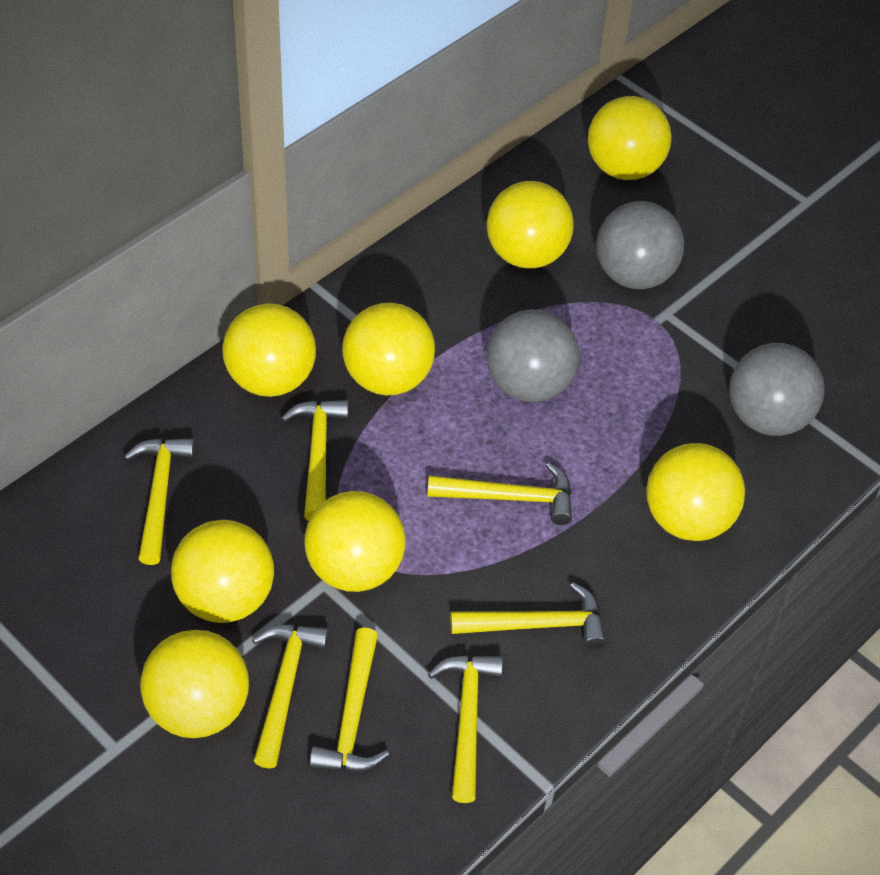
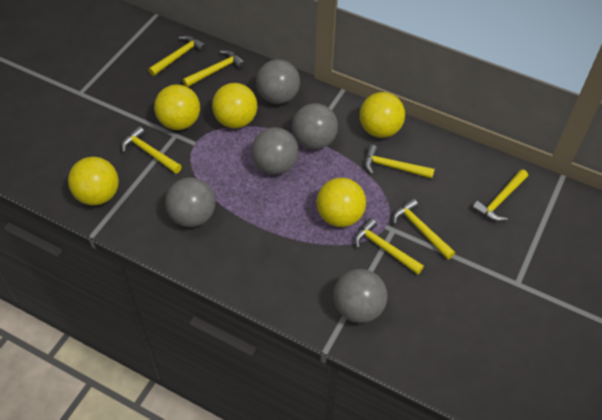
grey ball: 3 -> 5
yellow ball: 8 -> 5

